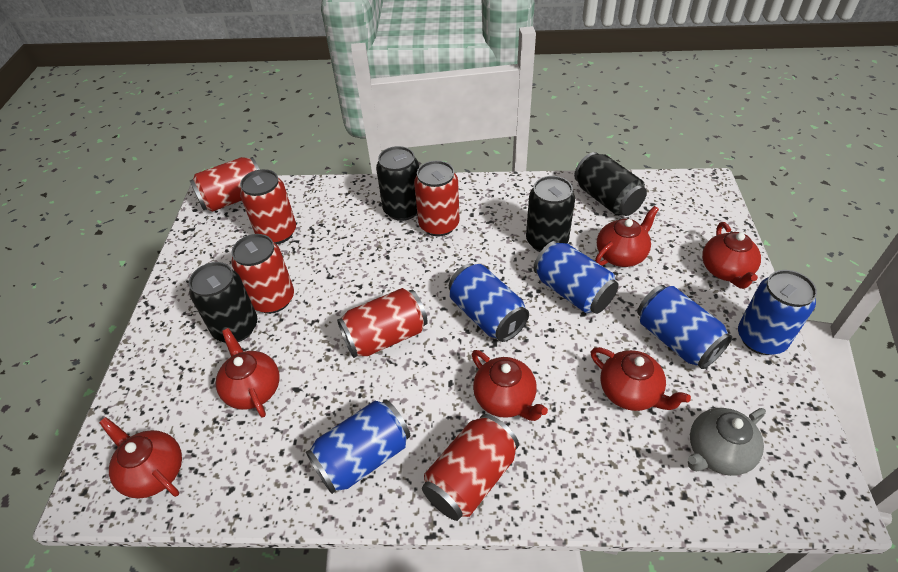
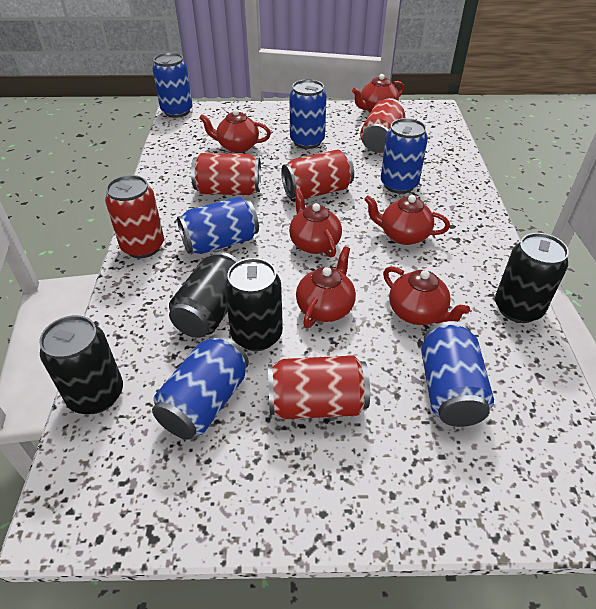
blue can: 5 -> 6
grey teapot: 1 -> 0
red can: 6 -> 5

